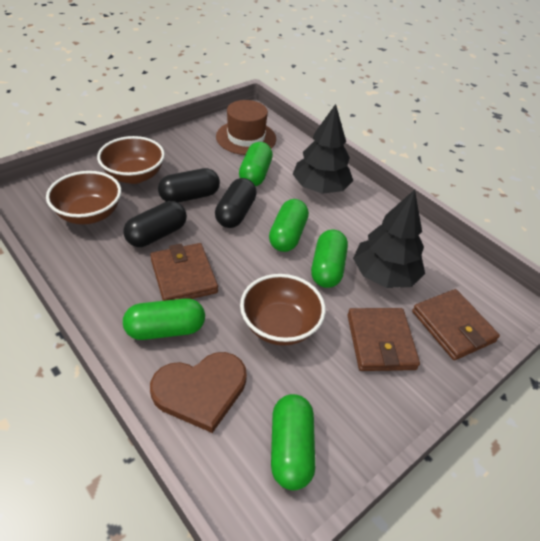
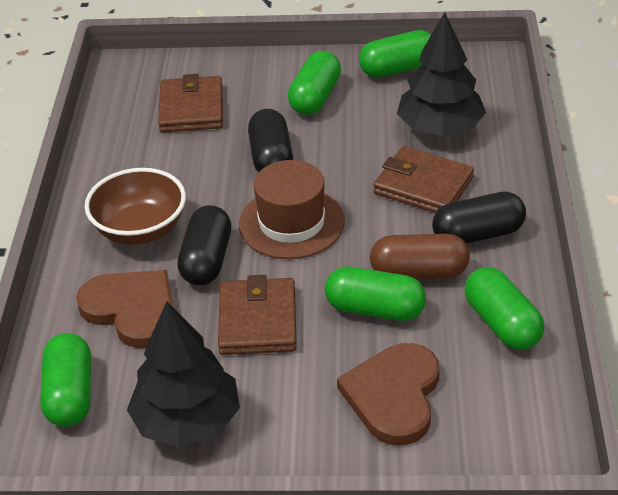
brown bowl: 3 -> 1
brown capsule: 0 -> 1
brown heart: 1 -> 2

